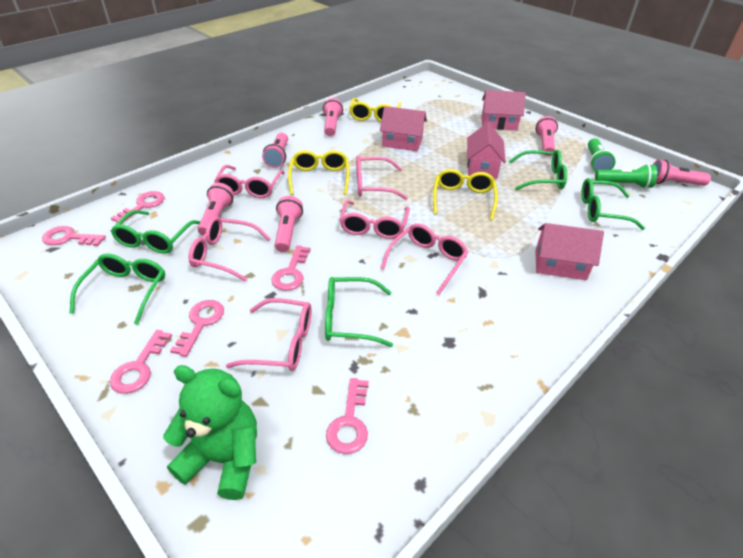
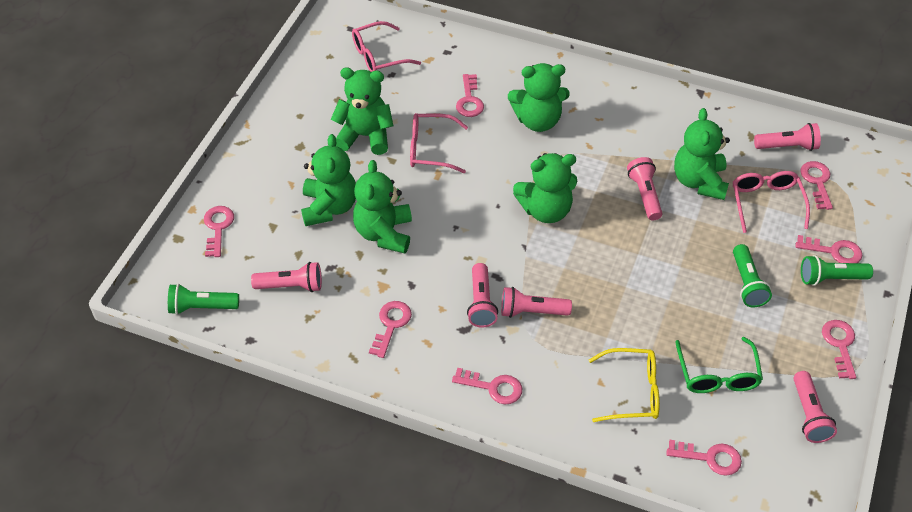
green flashlight: 2 -> 3
green glasses: 5 -> 1
green teddy bear: 1 -> 6
pink glasses: 6 -> 3
pink house: 4 -> 0
pink key: 6 -> 8
yellow glasses: 3 -> 1

